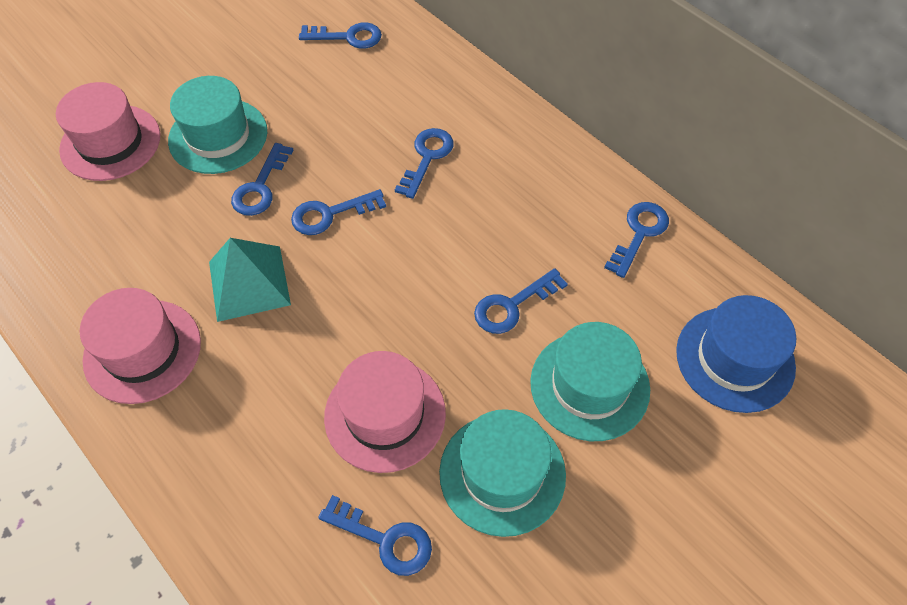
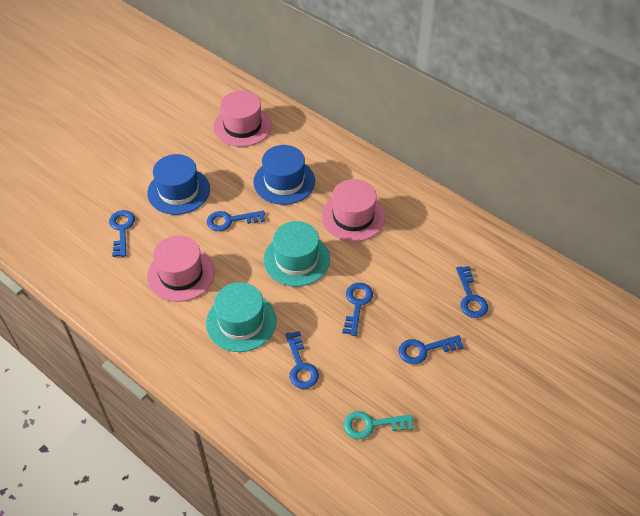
blue hat: 1 -> 2
blue key: 7 -> 6
turquoise hat: 3 -> 2
turquoise key: 0 -> 1
turquoise pyramid: 1 -> 0

